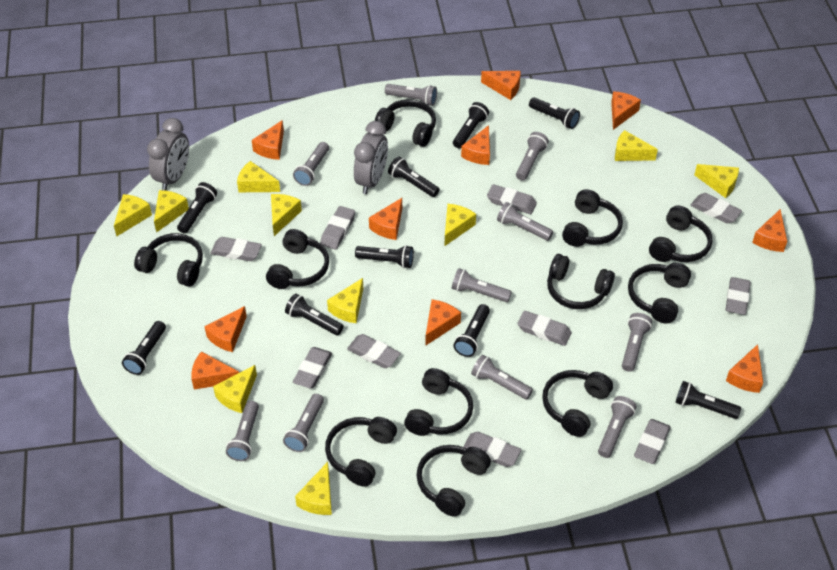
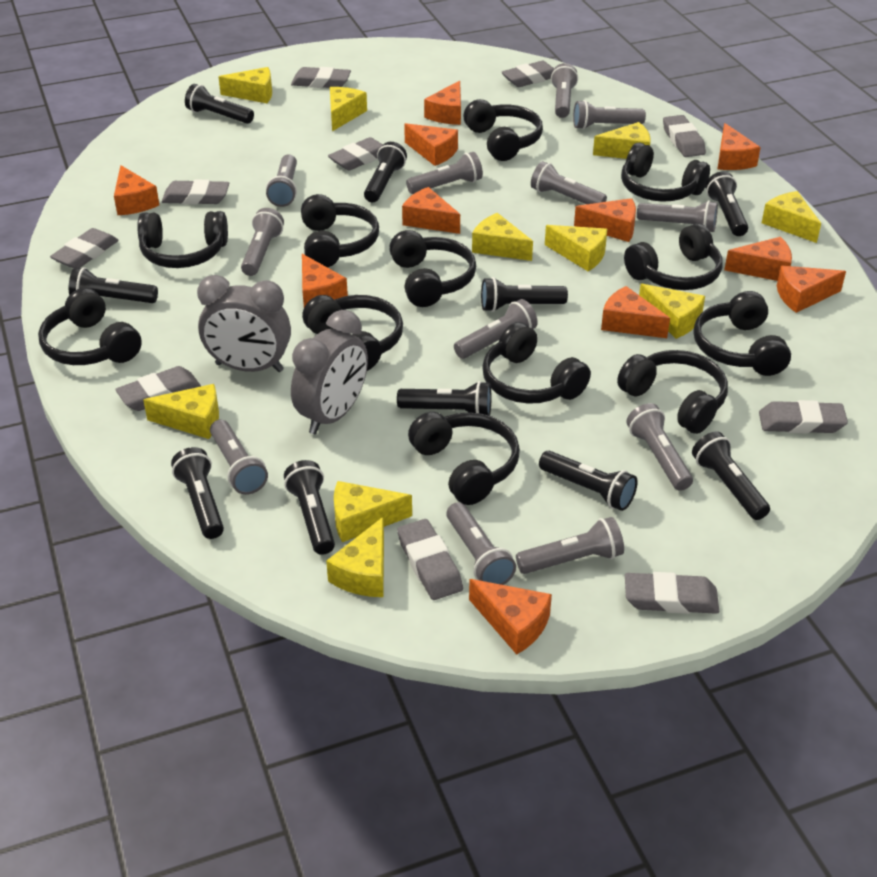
black flashlight: 9 -> 10
black headphones: 11 -> 12
grey flashlight: 10 -> 12
orange cheese: 10 -> 11

